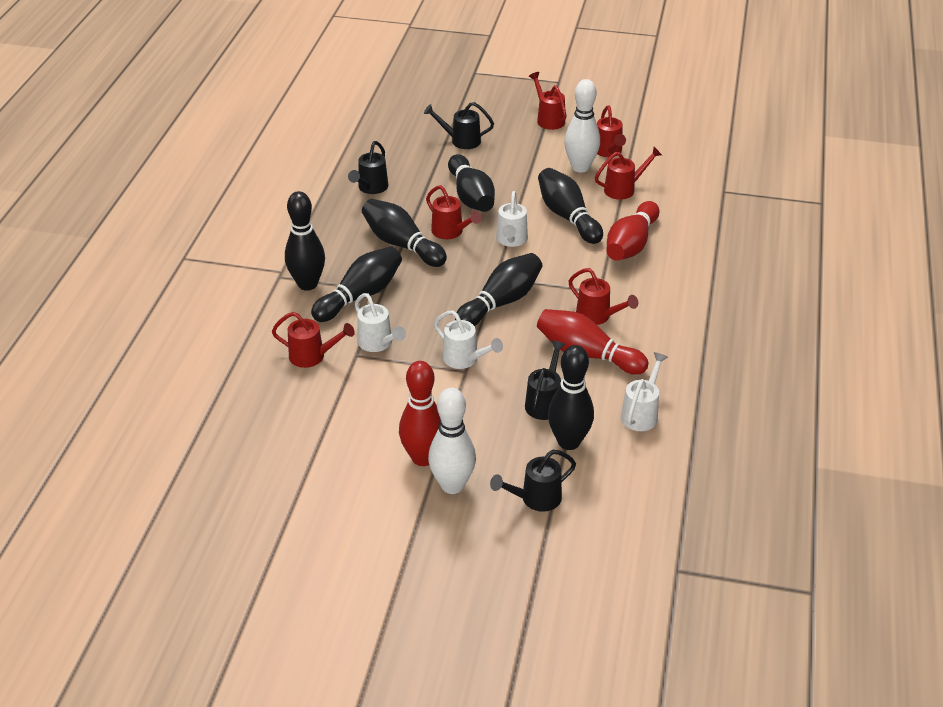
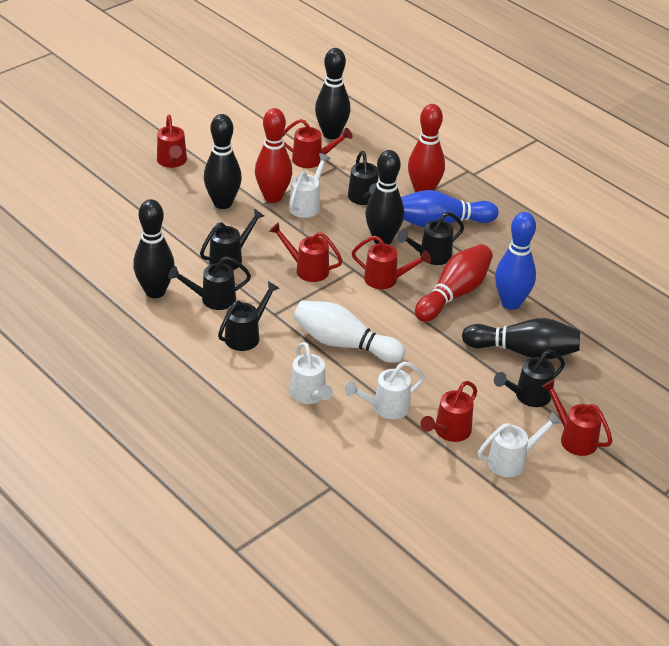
black bowling pin: 7 -> 5
black watering can: 4 -> 6
blue bowling pin: 0 -> 2
white bowling pin: 2 -> 1

